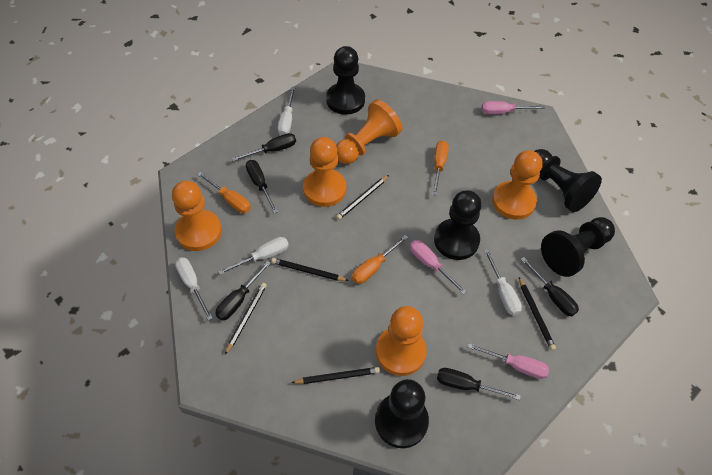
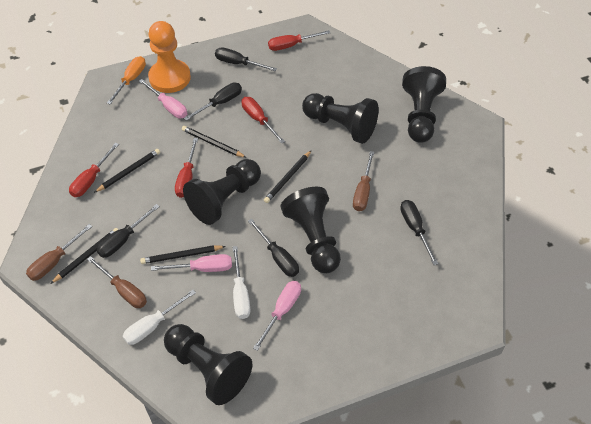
brown screwdriver: 0 -> 3
orange pawn: 5 -> 1
orange screwdriver: 3 -> 1
red screwdriver: 0 -> 4
white screwdriver: 4 -> 2

